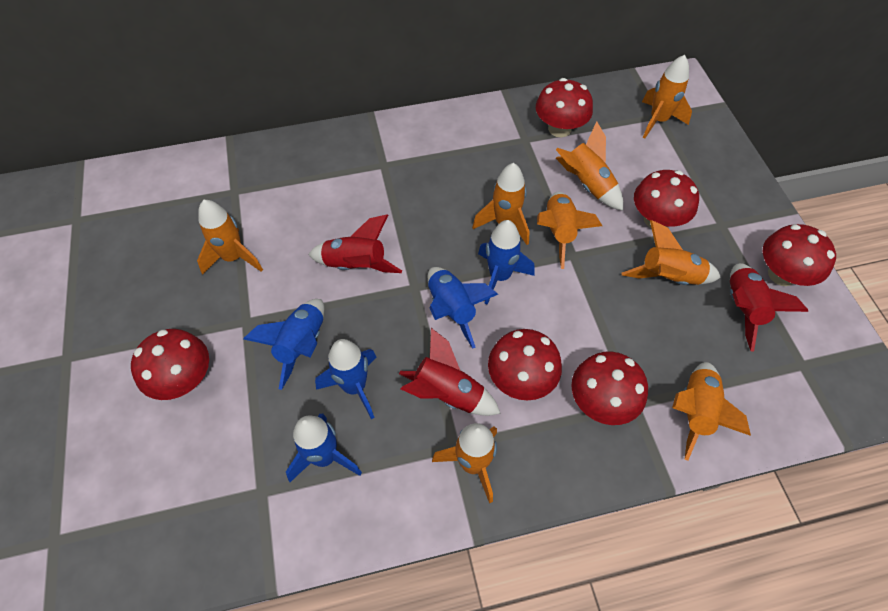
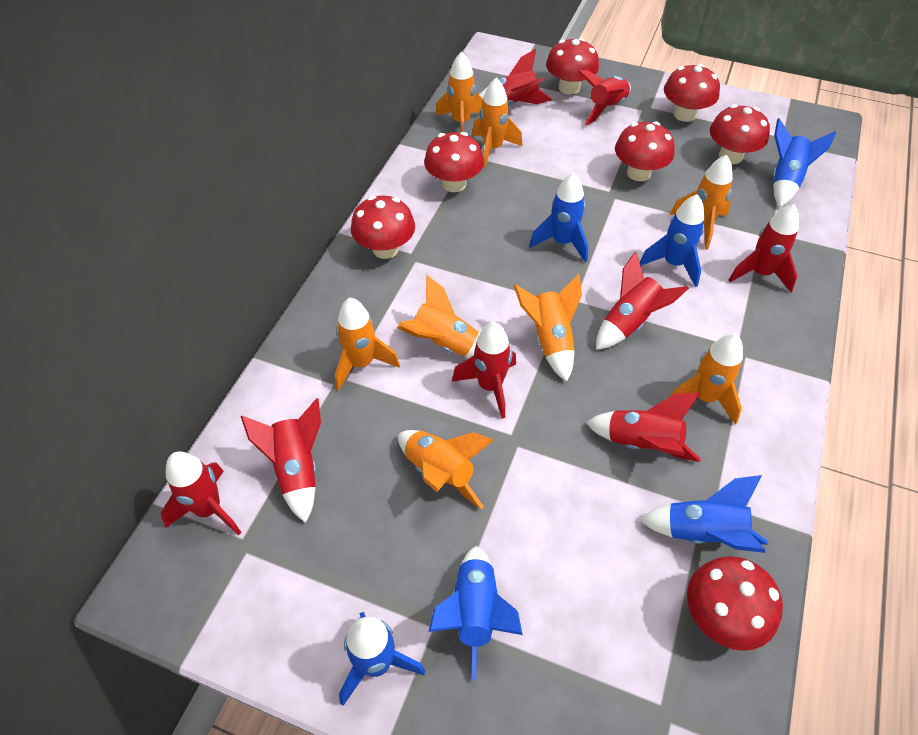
blue rocket: 5 -> 6
red mushroom: 6 -> 7
red rocket: 3 -> 8

